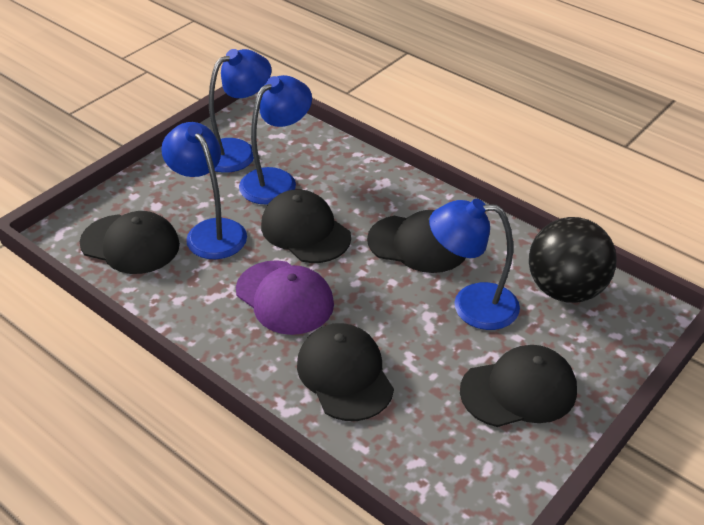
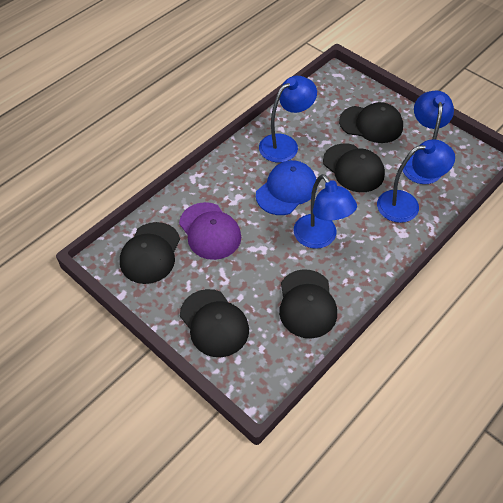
black ball: 1 -> 0
blue cap: 0 -> 1

